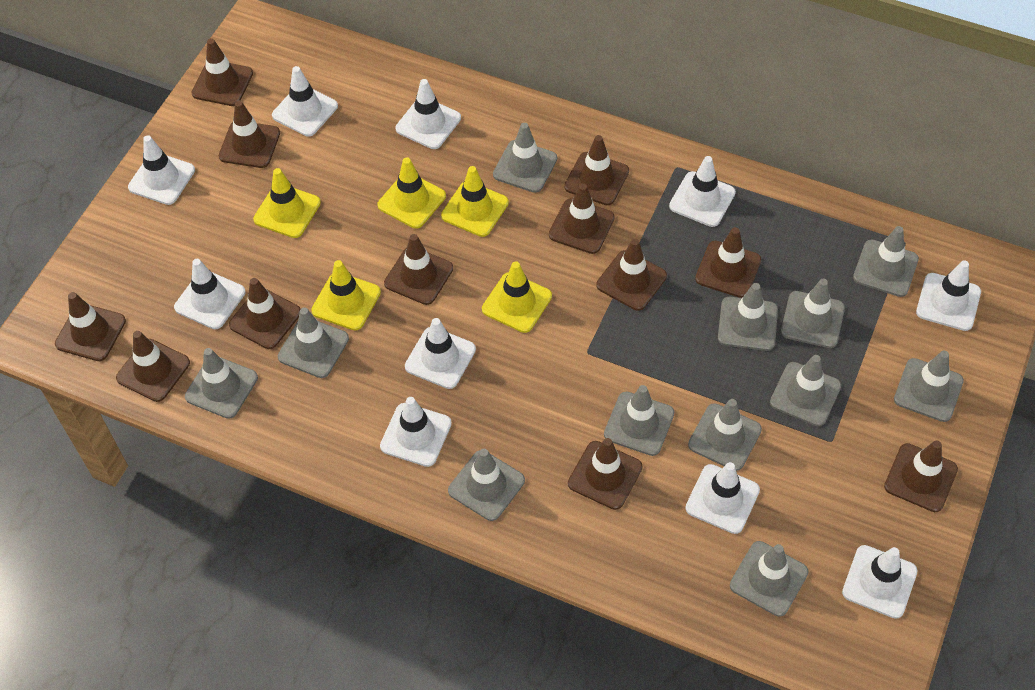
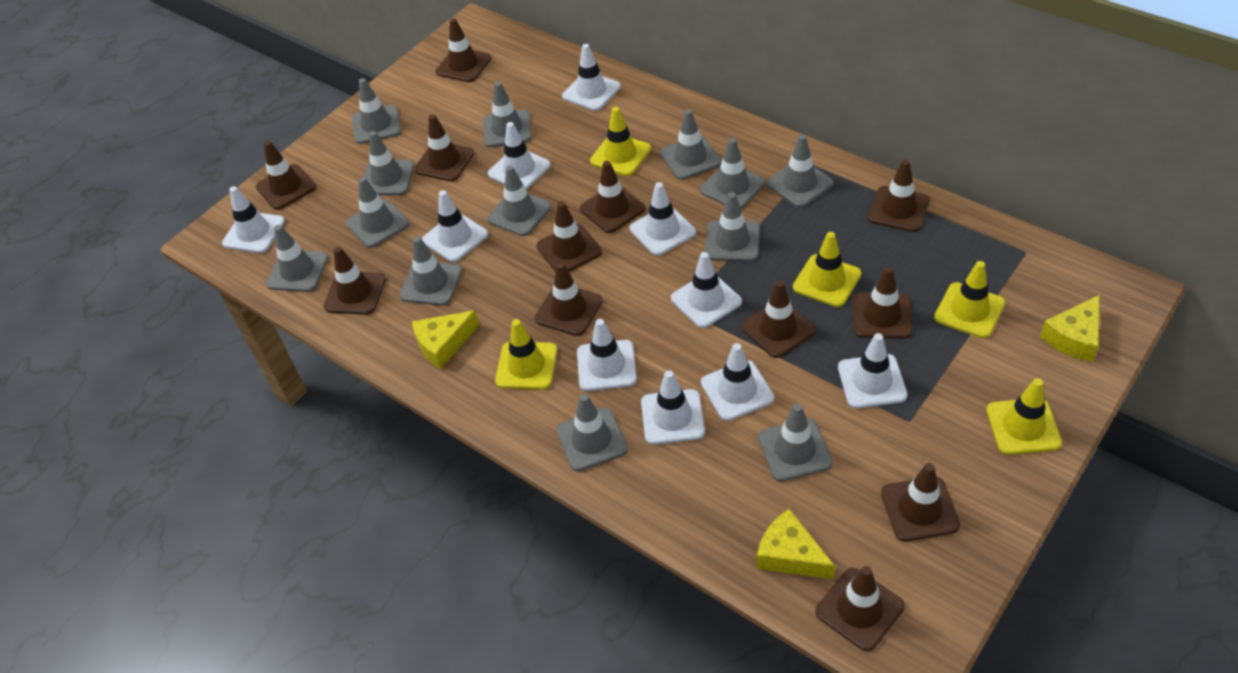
grey traffic cone: 12 -> 13
yellow cheese: 0 -> 3

